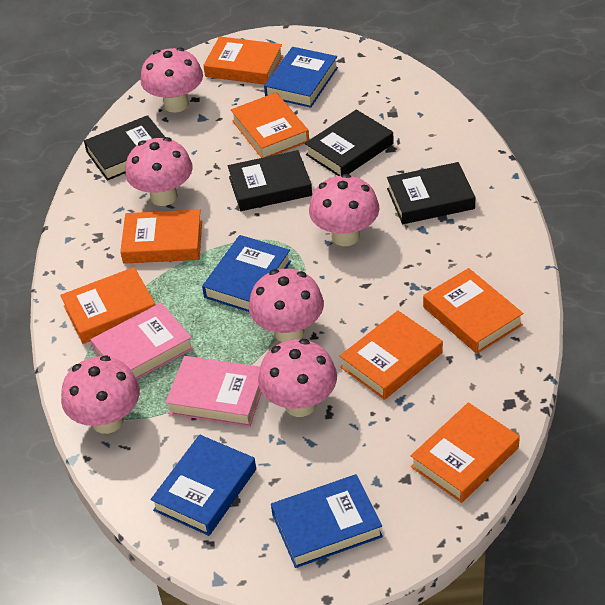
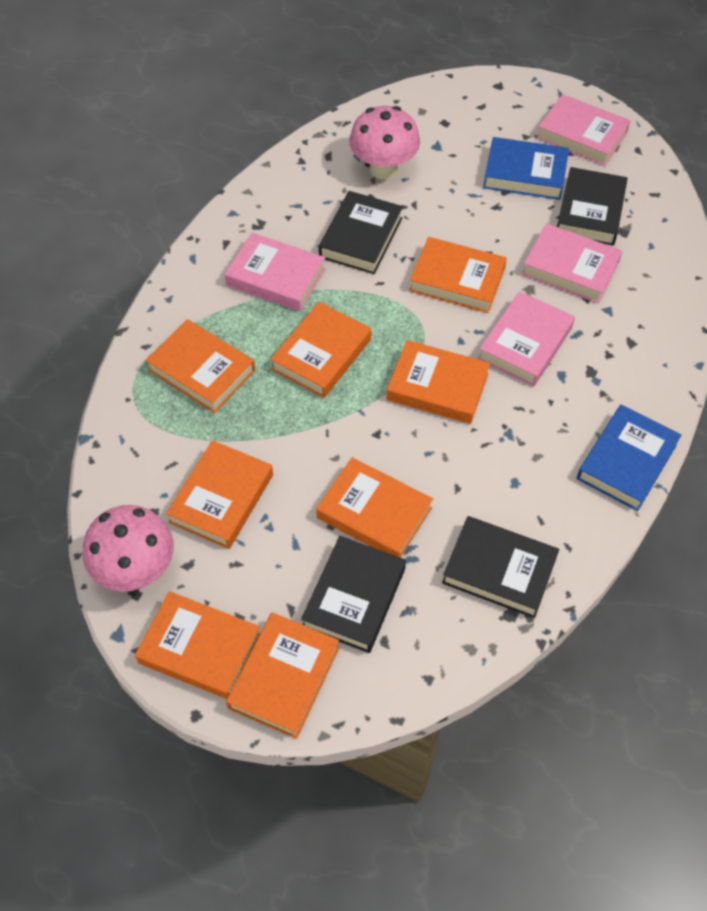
blue book: 4 -> 2
orange book: 7 -> 8
pink book: 2 -> 4
pink mushroom: 6 -> 2

